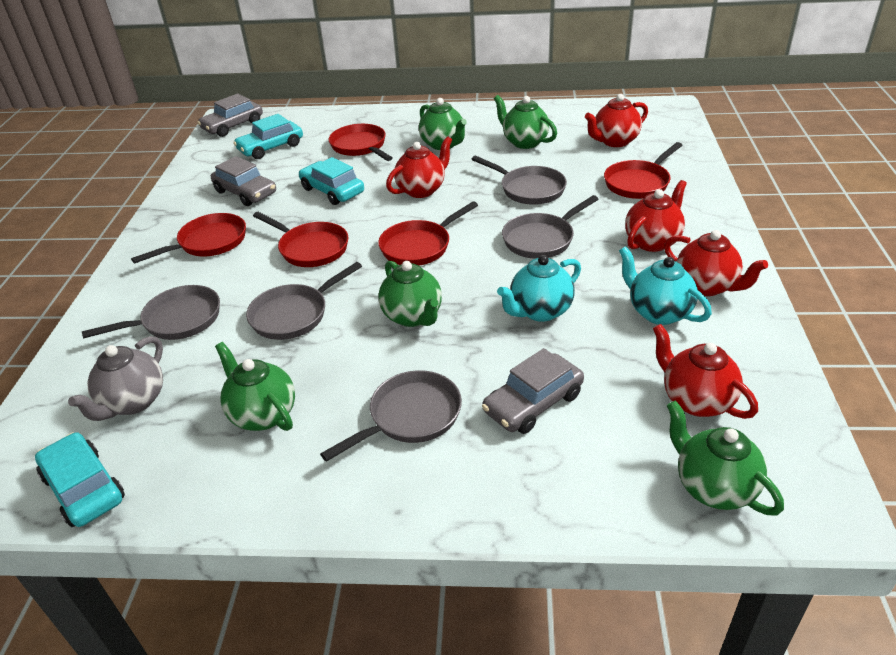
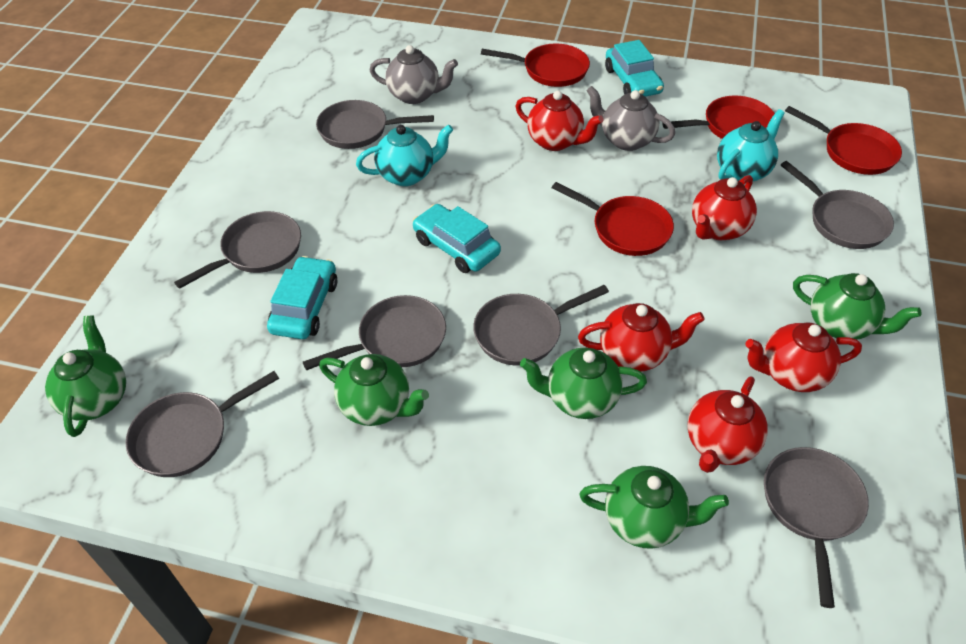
grey car: 3 -> 0
grey pan: 5 -> 7
grey teapot: 1 -> 2
red pan: 5 -> 4

